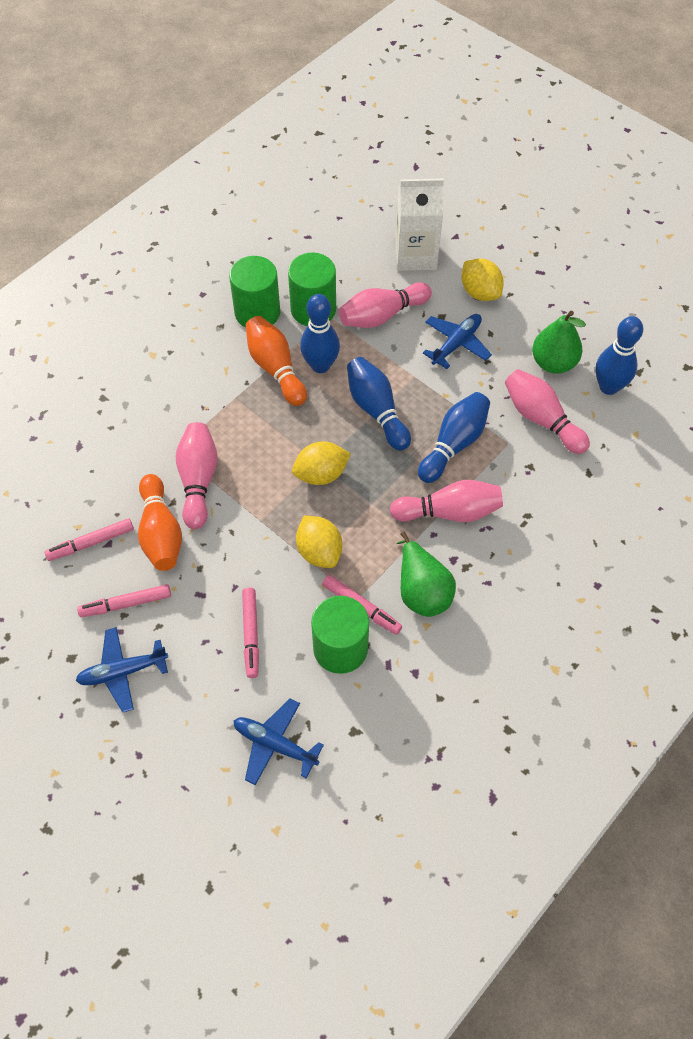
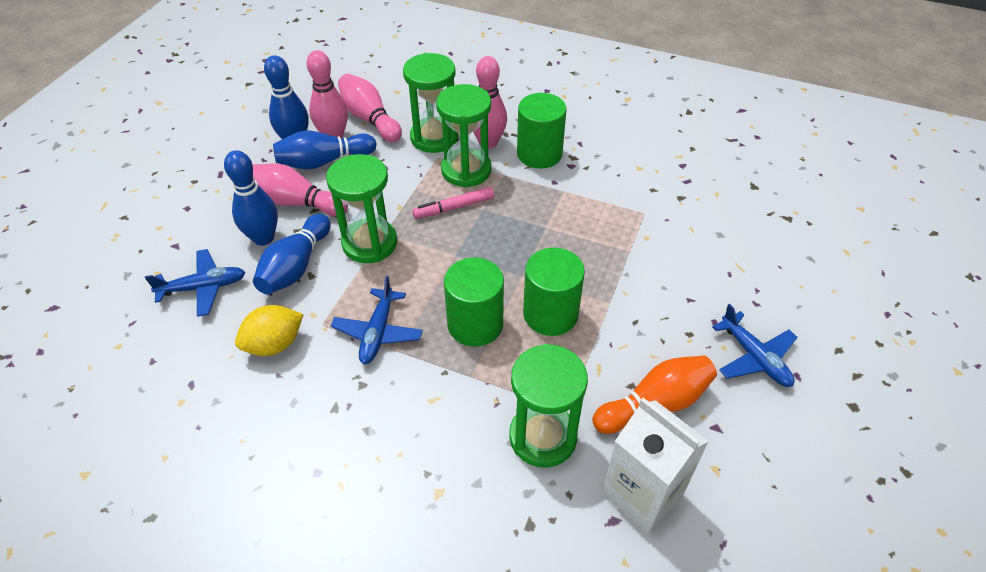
green hourglass: 0 -> 4
green pear: 2 -> 0
orange bowling pin: 2 -> 1
pink marker: 4 -> 1
yellow lemon: 3 -> 1

